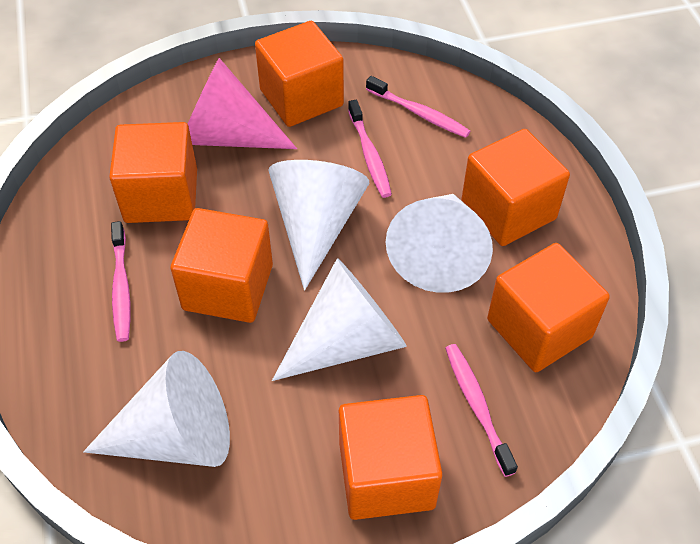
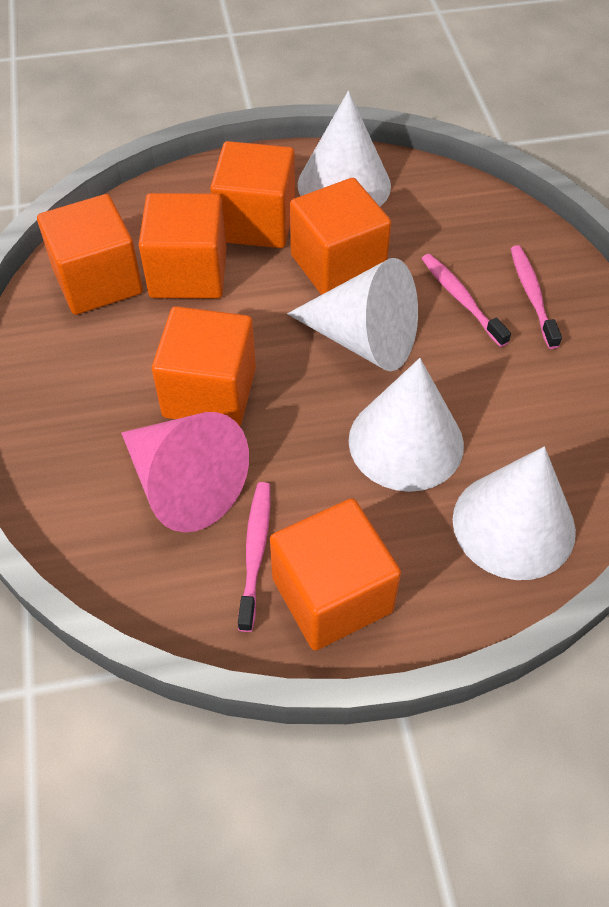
pink toothbrush: 4 -> 3

